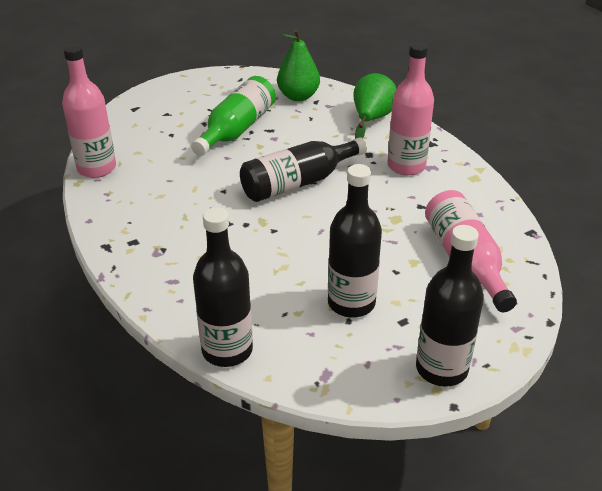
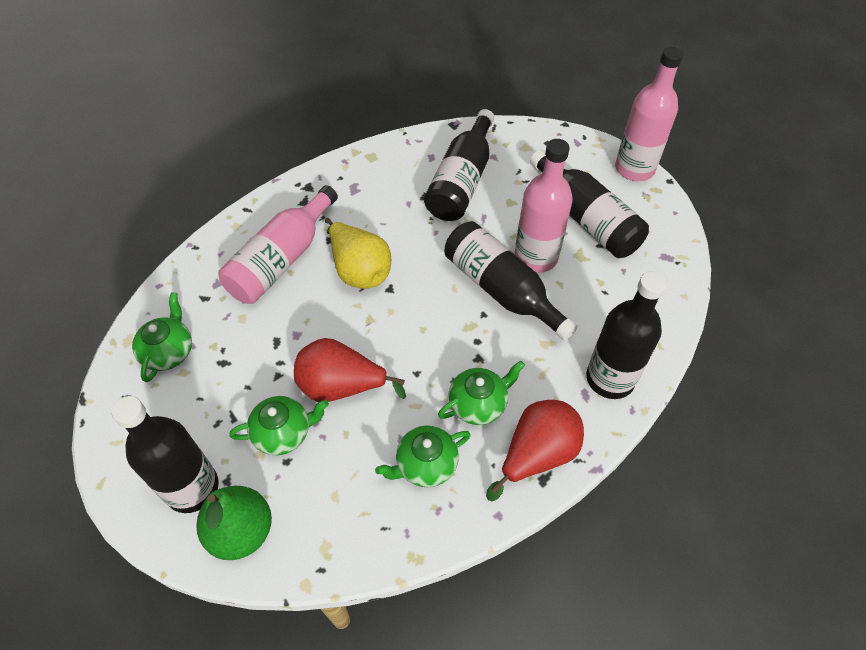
black bottle: 4 -> 5
green bottle: 1 -> 0
green pear: 2 -> 1
green teapot: 0 -> 4
red pear: 0 -> 2
yellow pear: 0 -> 1

